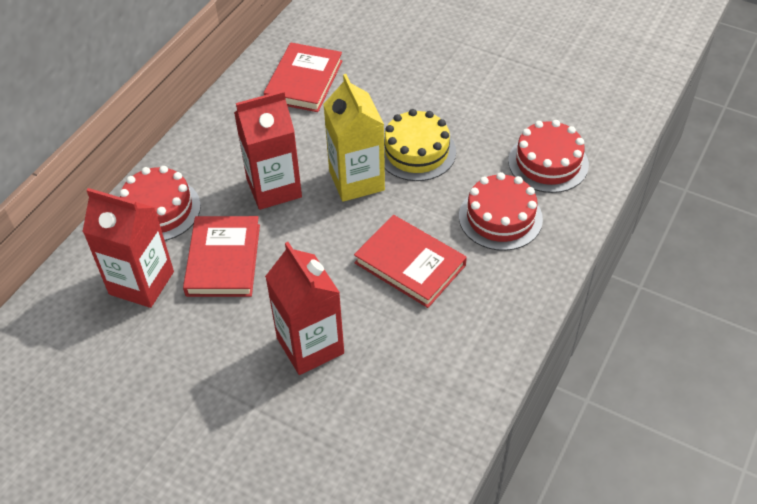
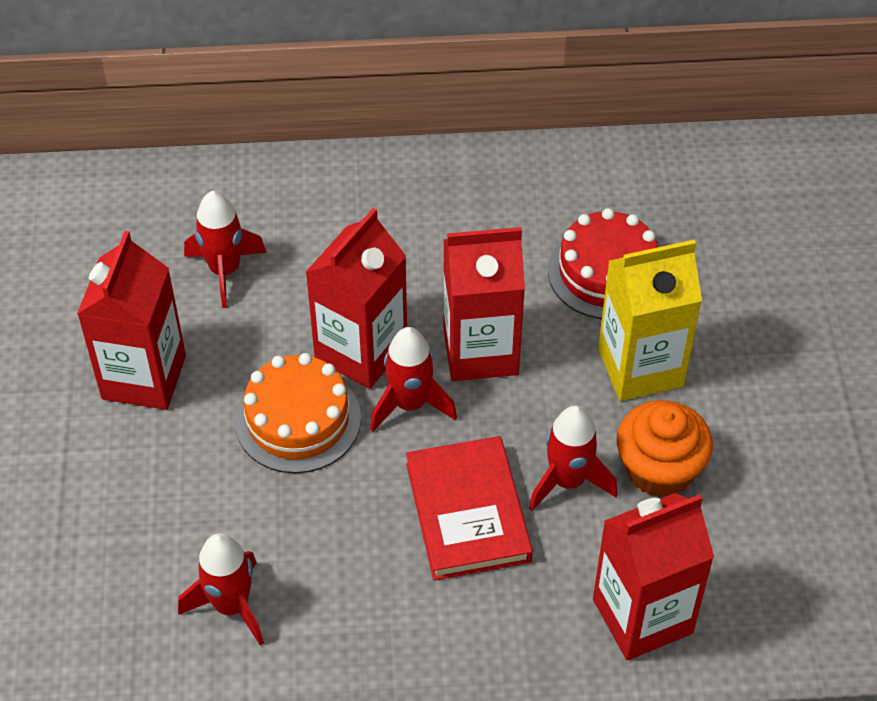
orange cake: 0 -> 1
orange cupcake: 0 -> 1
red book: 3 -> 1
red cake: 3 -> 1
red carton: 3 -> 4
red rocket: 0 -> 4
yellow cake: 1 -> 0

